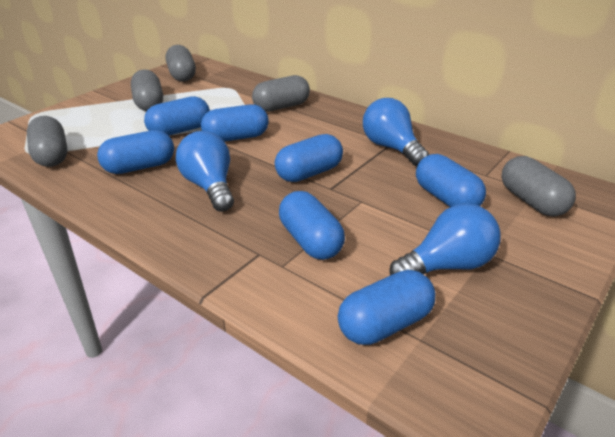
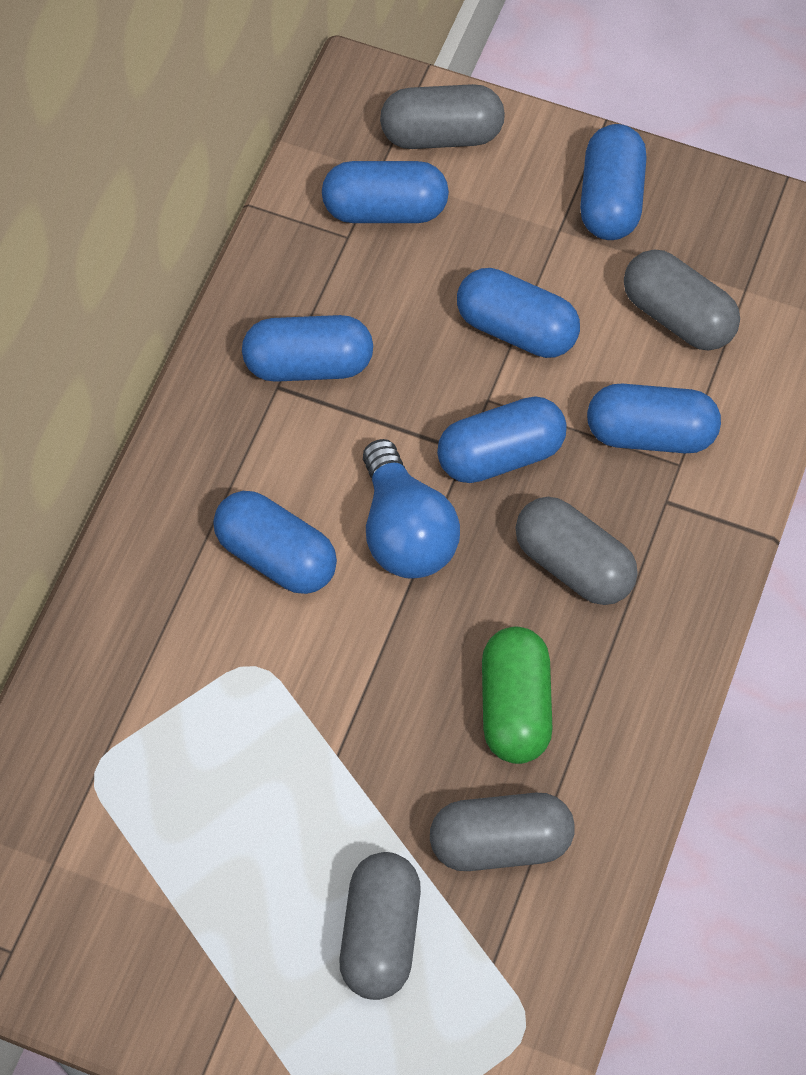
blue light bulb: 3 -> 1
green capsule: 0 -> 1

